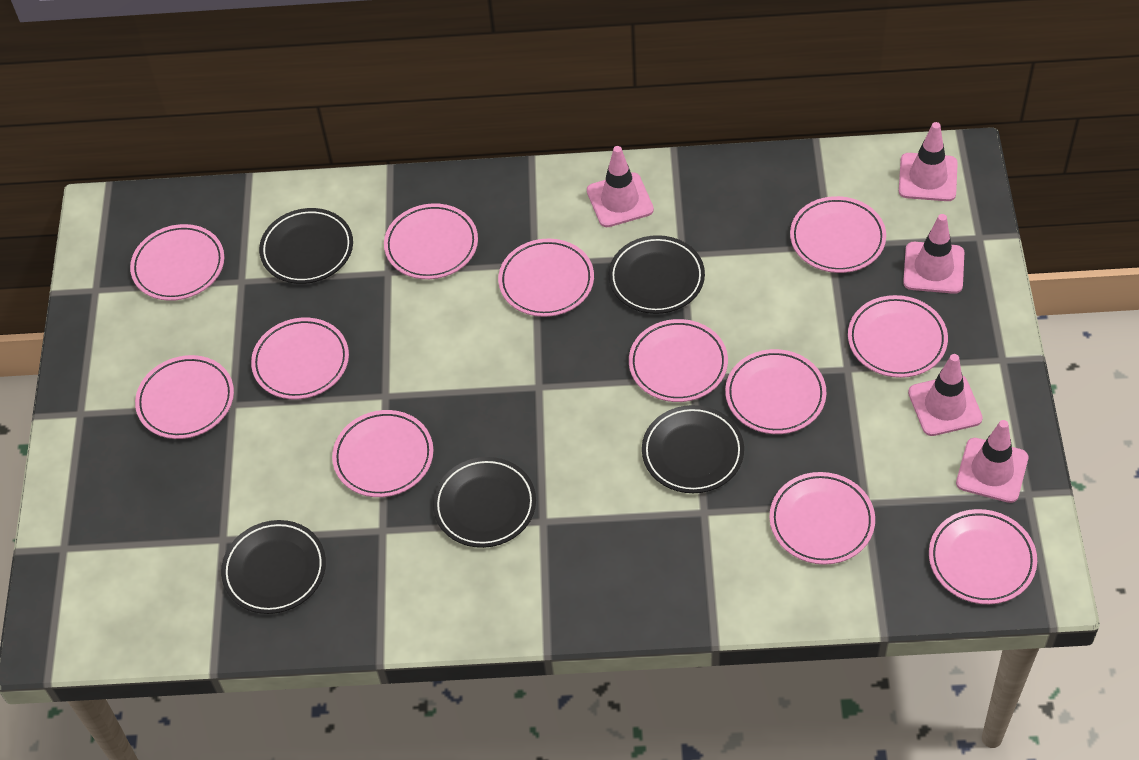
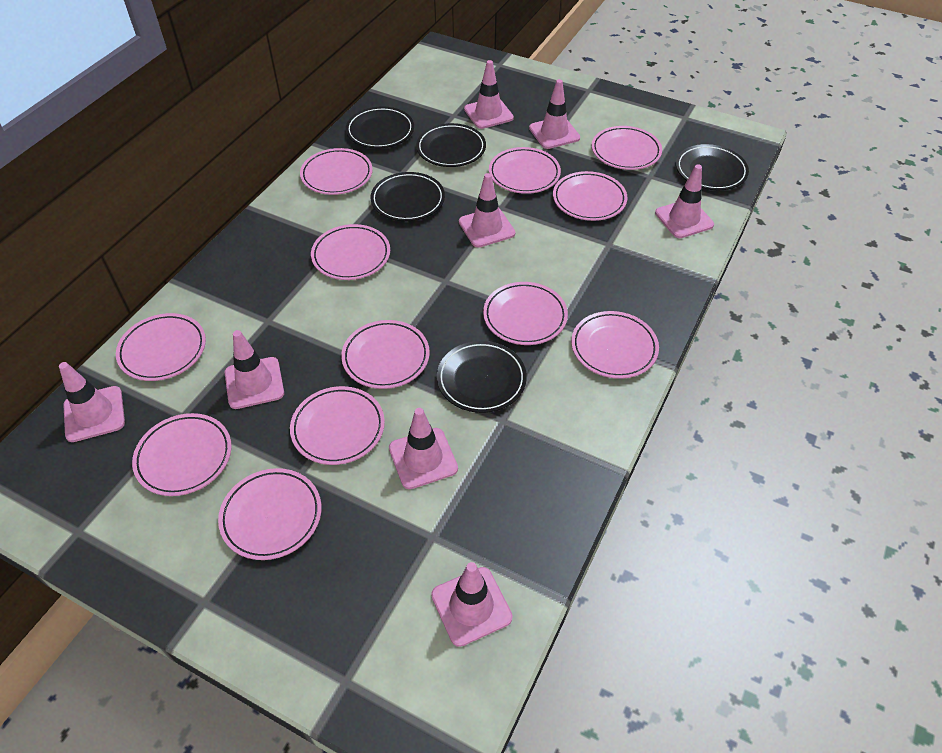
pink traffic cone: 5 -> 8

